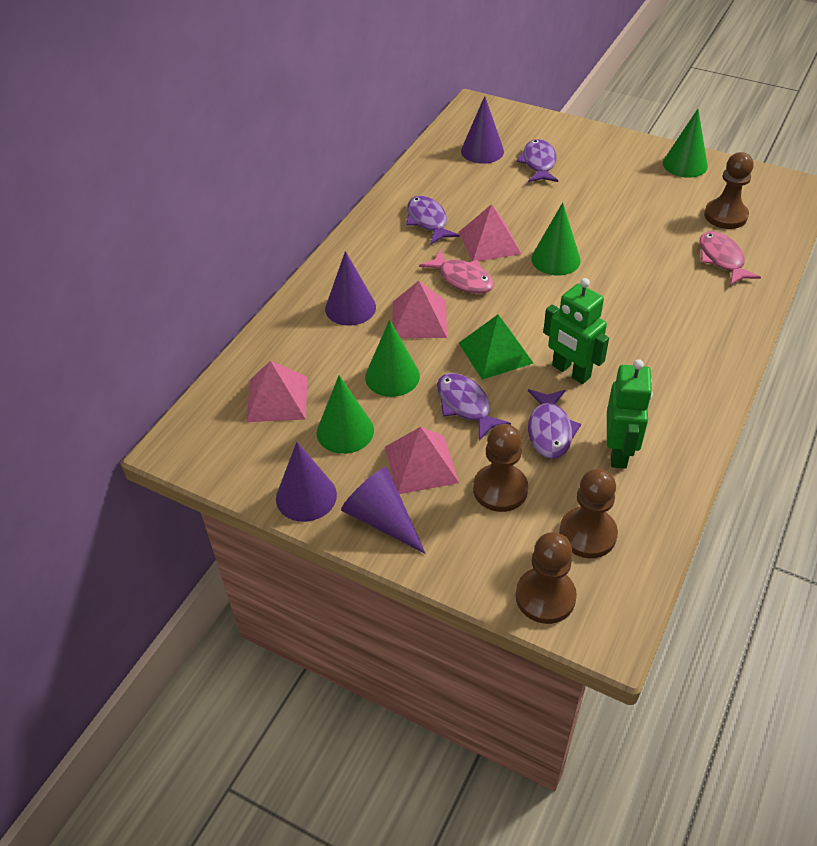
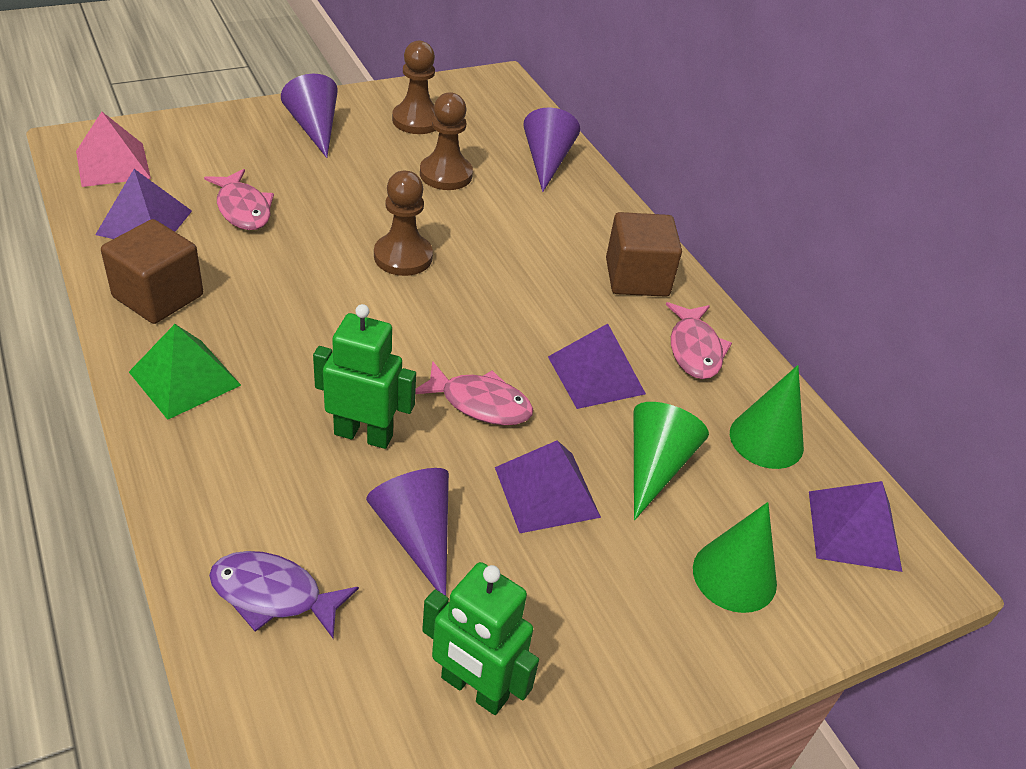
brown cube: 0 -> 2
brown pawn: 4 -> 3
green cone: 4 -> 3
pink fish: 2 -> 3
pink pyramid: 4 -> 1
purple cone: 4 -> 3
purple fish: 4 -> 1
purple pyramid: 0 -> 4

